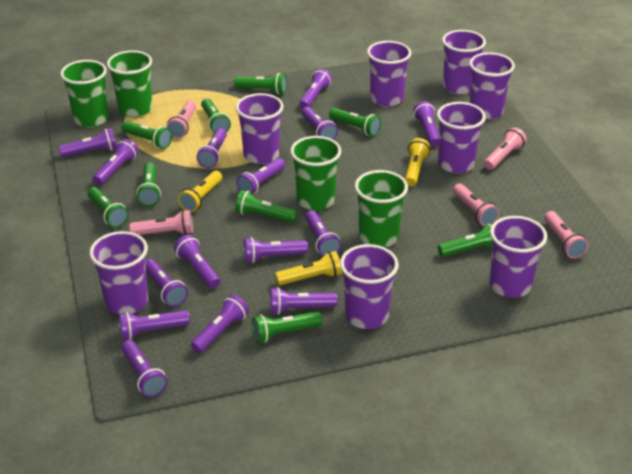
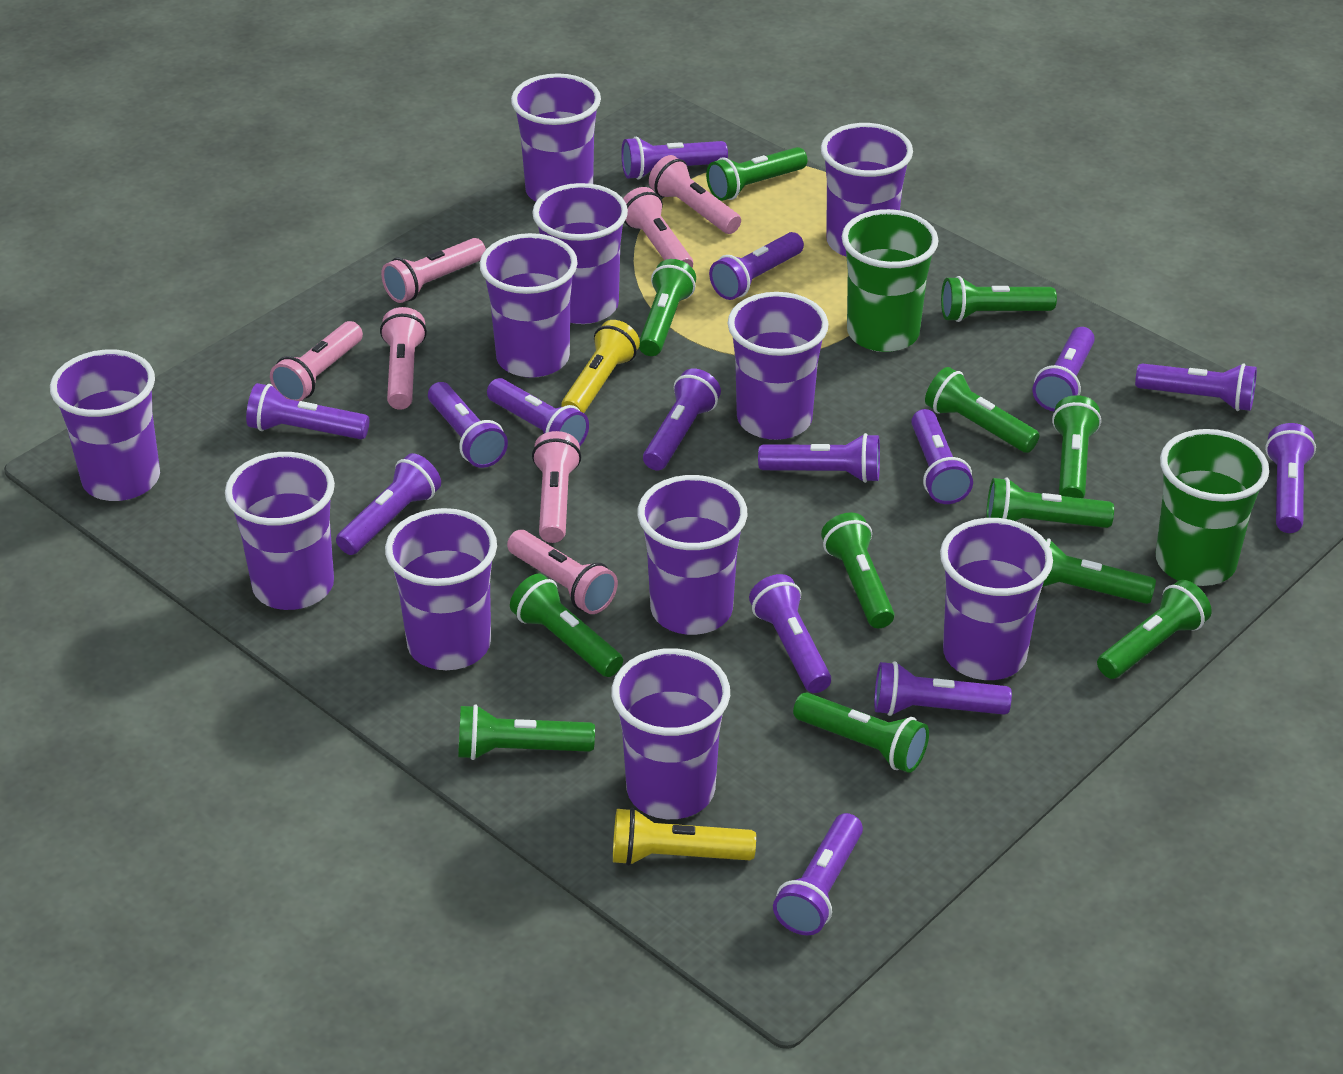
green cup: 4 -> 2
green flashlight: 9 -> 12
pink flashlight: 5 -> 7
purple cup: 8 -> 11
yellow flashlight: 3 -> 2

